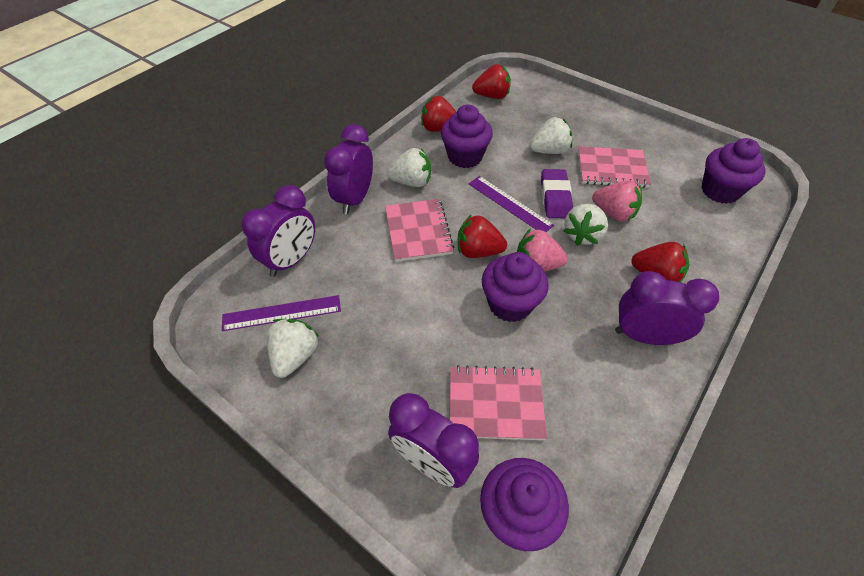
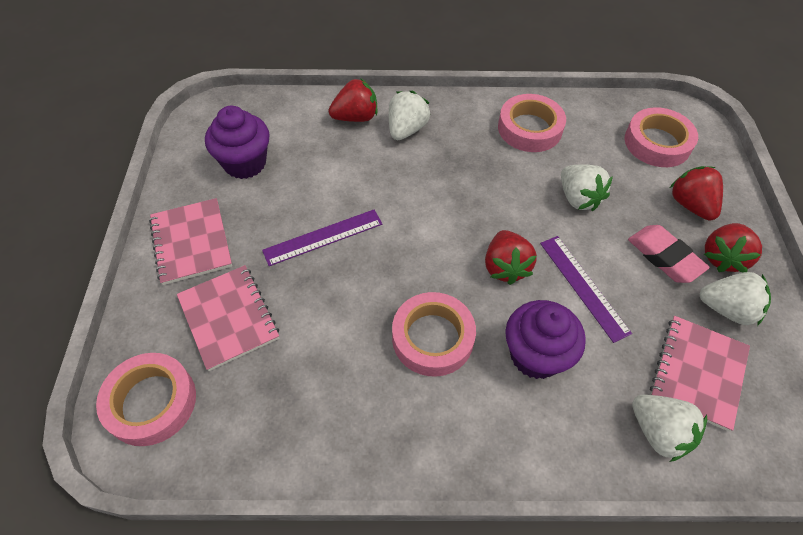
pink eraser: 0 -> 1
pink strawberry: 2 -> 0
pink tape: 0 -> 4
purple clock: 4 -> 0
purple cupcake: 4 -> 2
purple eraser: 1 -> 0

